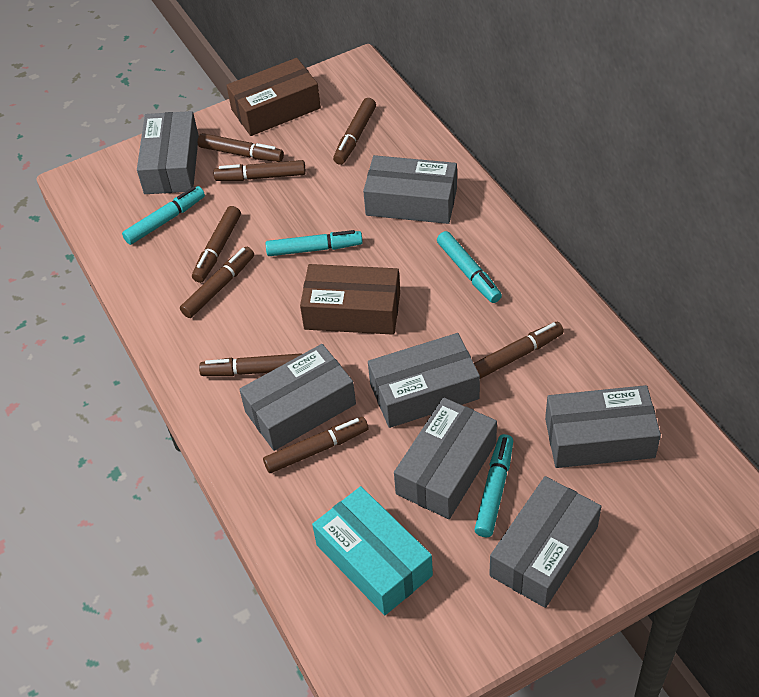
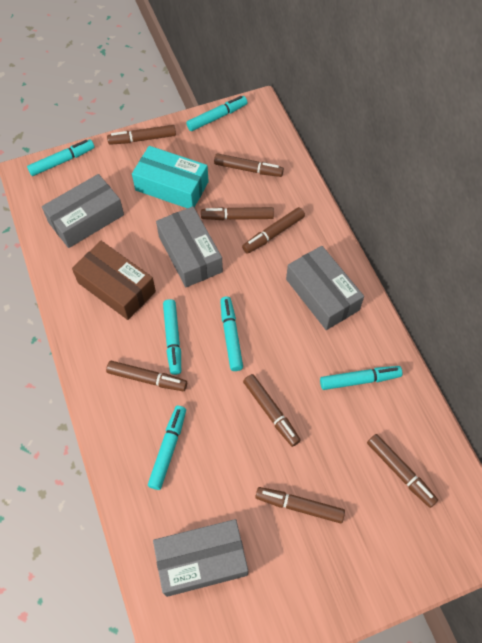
brown box: 2 -> 1
grey box: 7 -> 4
turquoise marker: 4 -> 6

